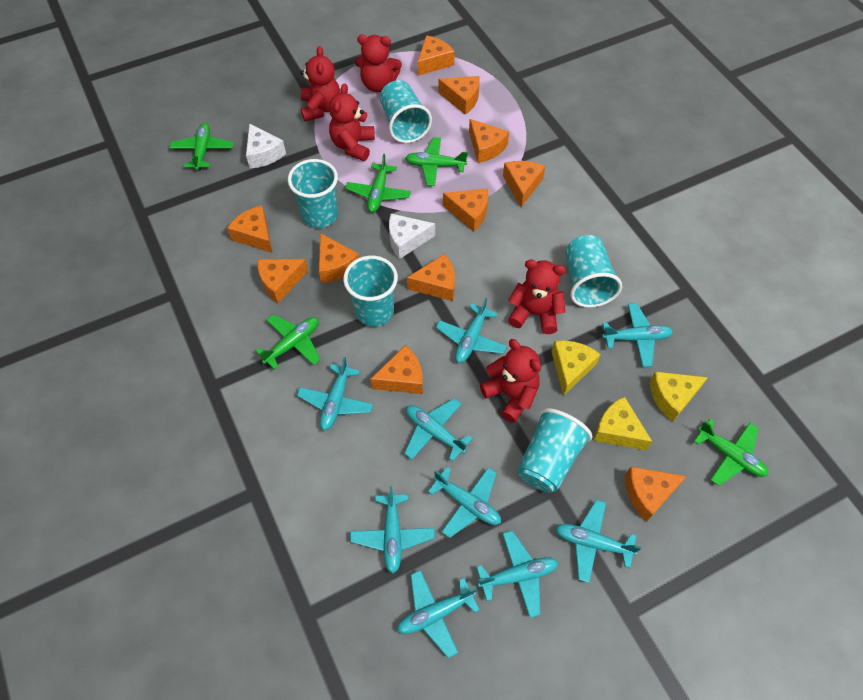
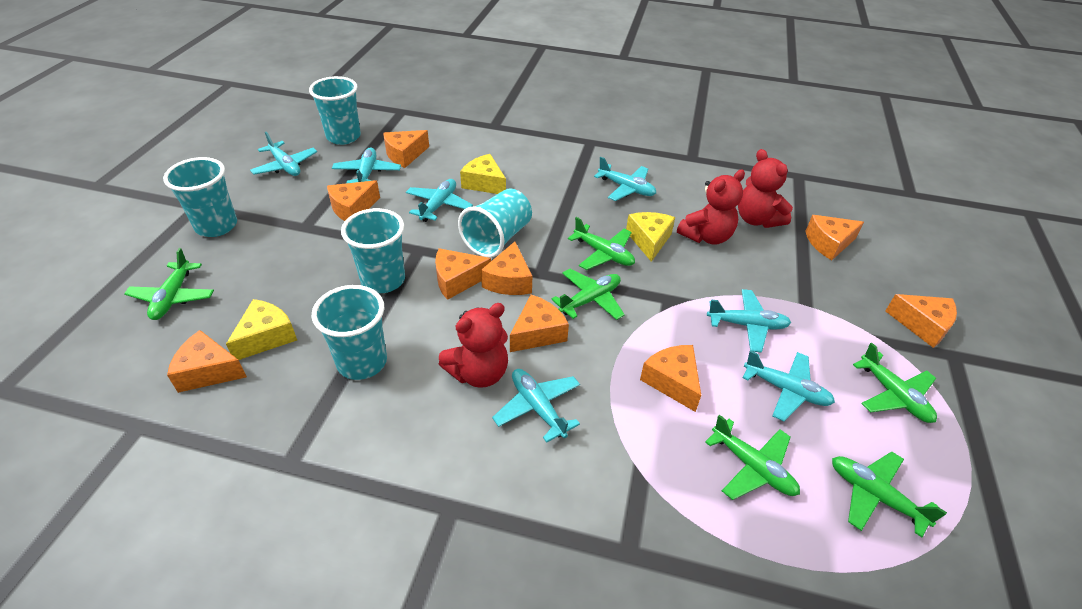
green plane: 5 -> 6
orange cheese: 11 -> 9
red teddy bear: 5 -> 3
turquoise plane: 9 -> 7
white cheese: 2 -> 0

